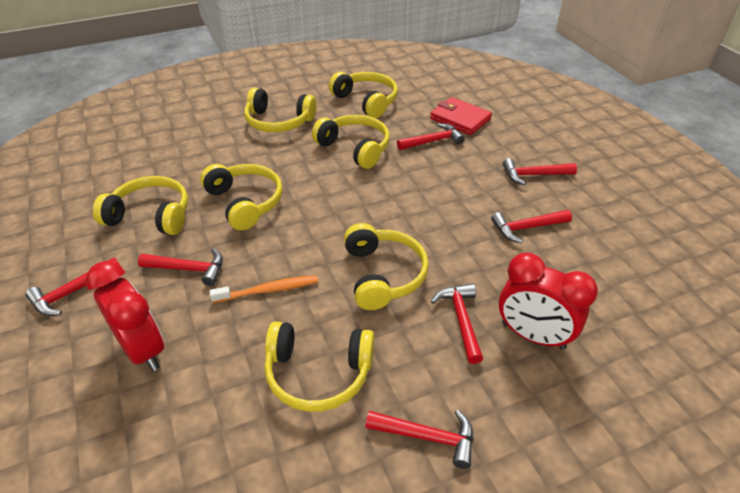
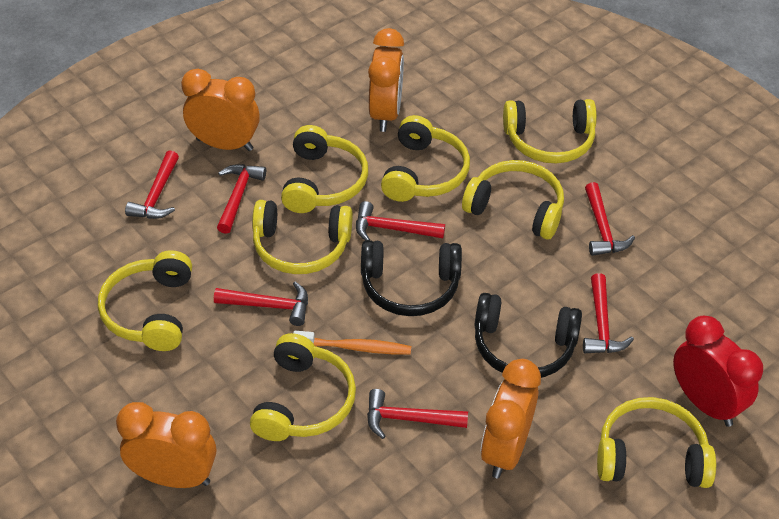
black headphones: 0 -> 2
orange clock: 0 -> 4
red clock: 2 -> 1
red wallet: 1 -> 0
yellow headphones: 7 -> 8

